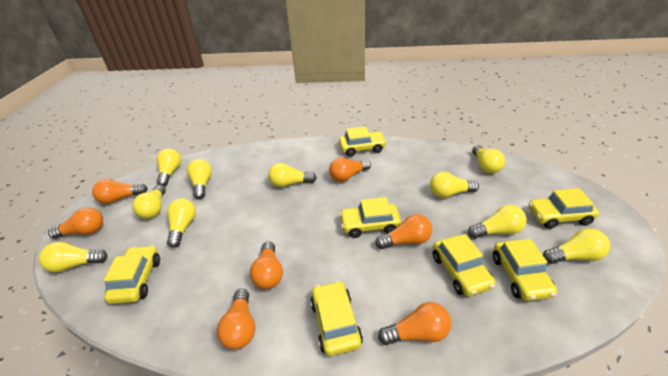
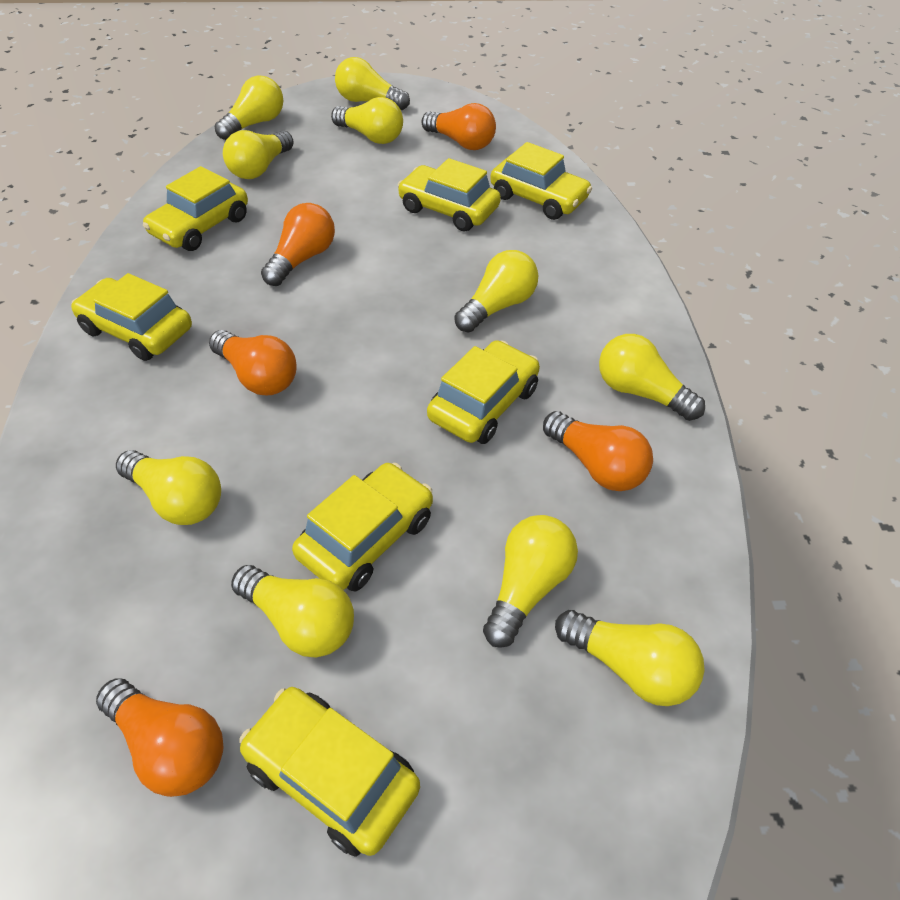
orange light bulb: 7 -> 5

